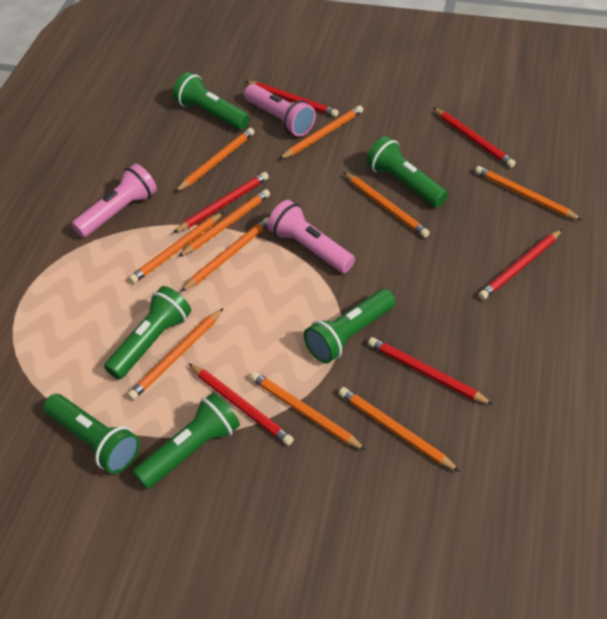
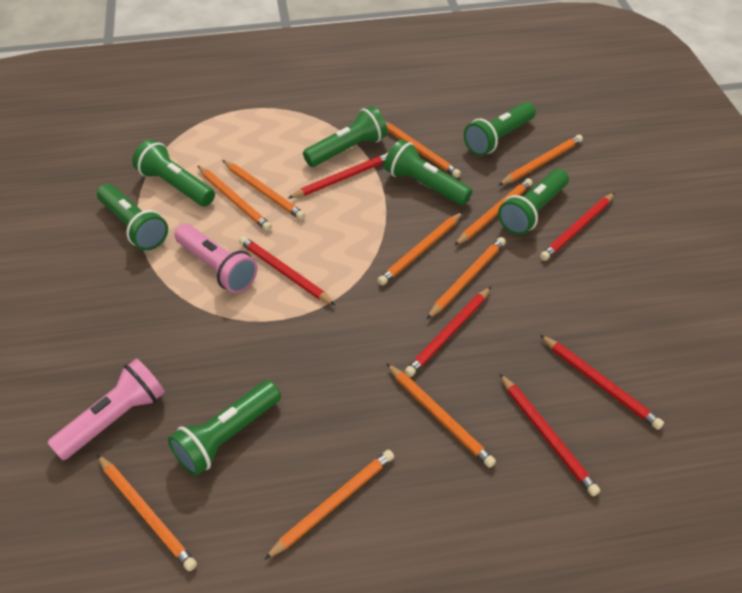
green flashlight: 6 -> 7
pink flashlight: 3 -> 2

